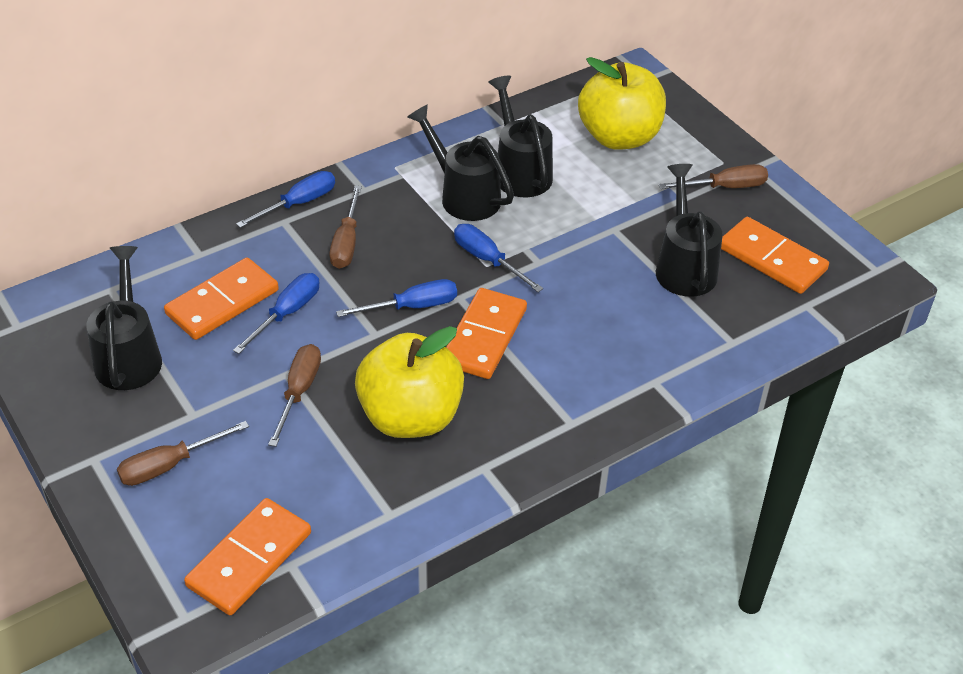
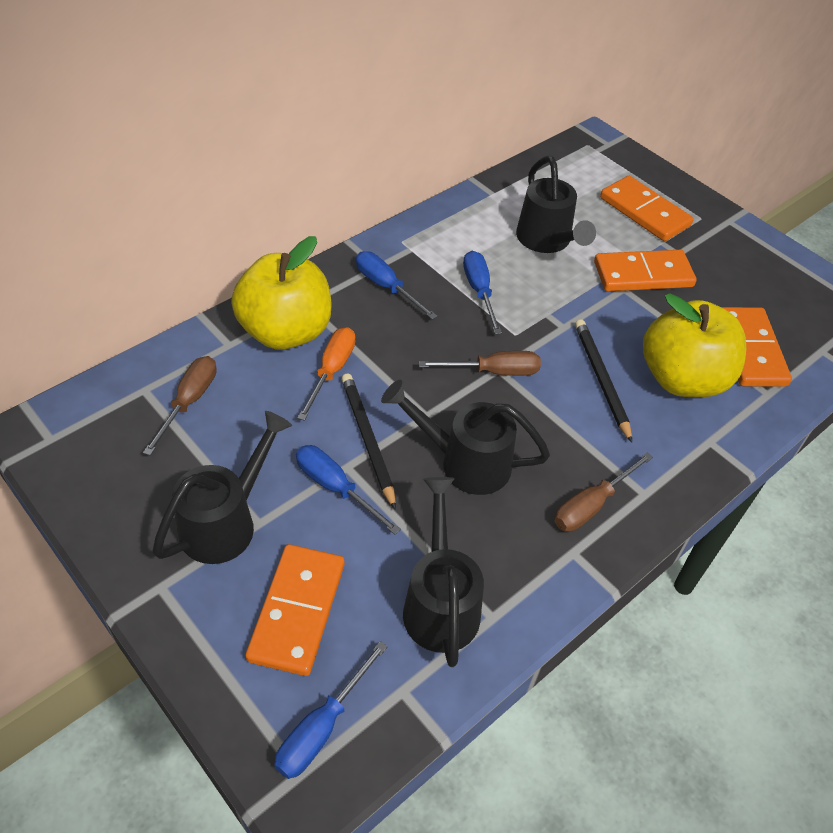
black pencil: 0 -> 2
brown screwdriver: 4 -> 3
orange screwdriver: 0 -> 1

